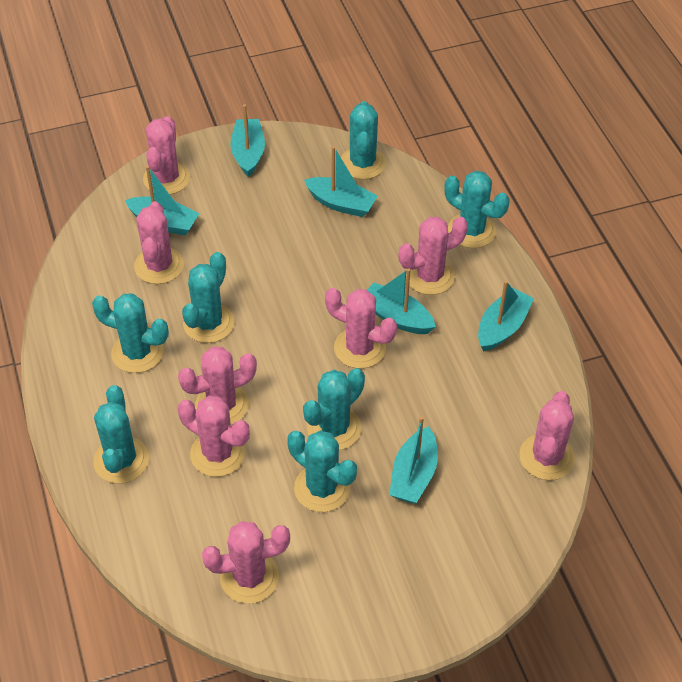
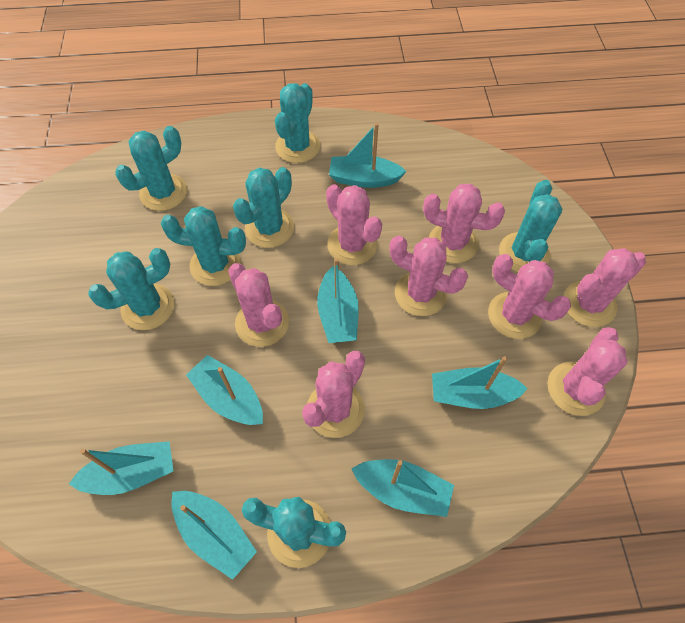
turquoise boat: 6 -> 7

